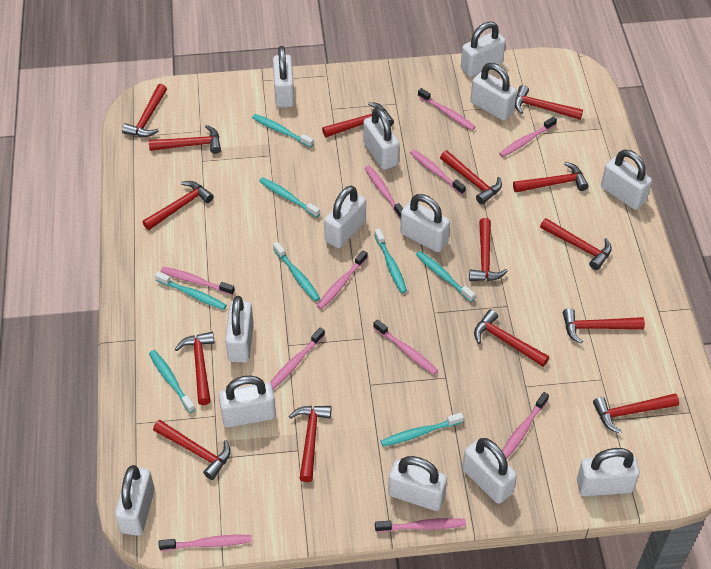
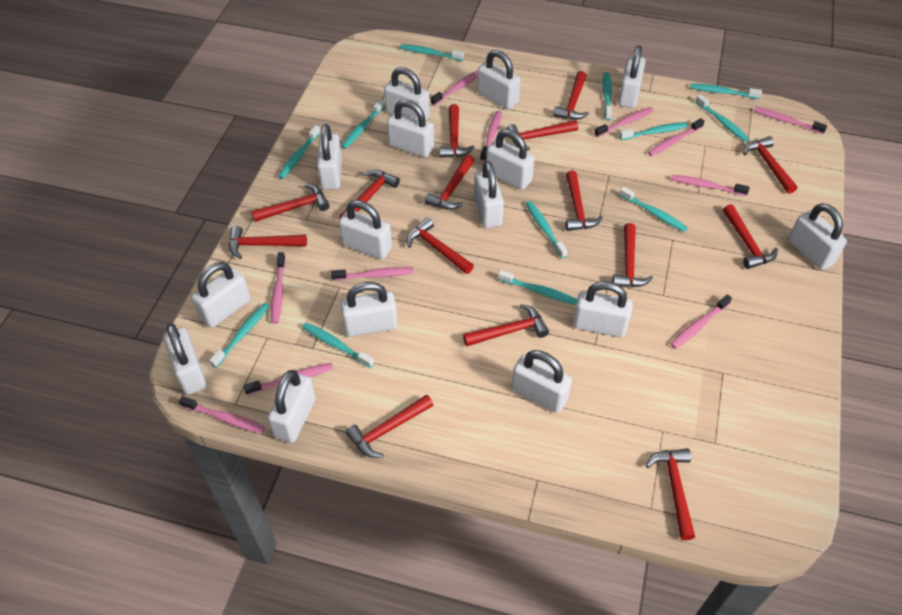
turquoise toothbrush: 8 -> 12
white padlock: 13 -> 15

